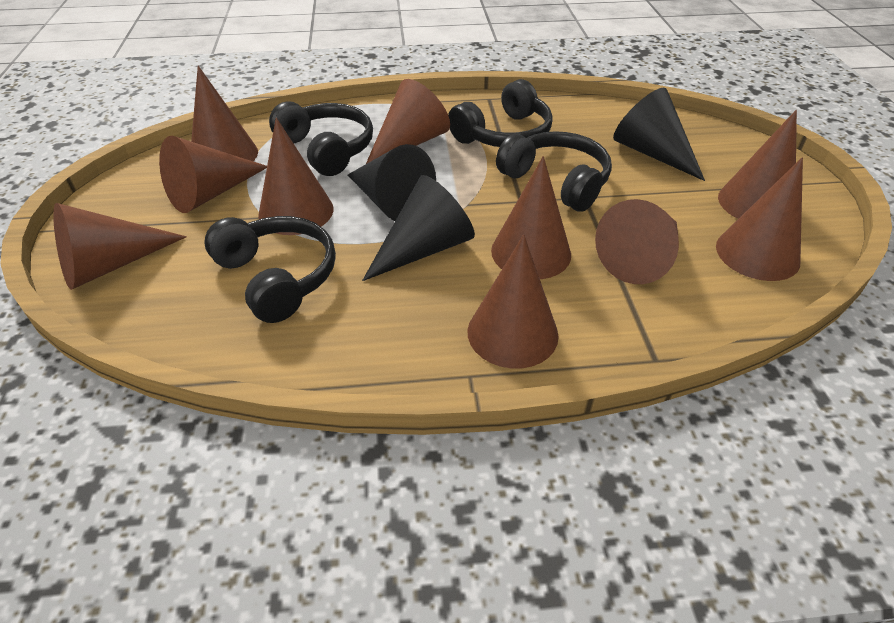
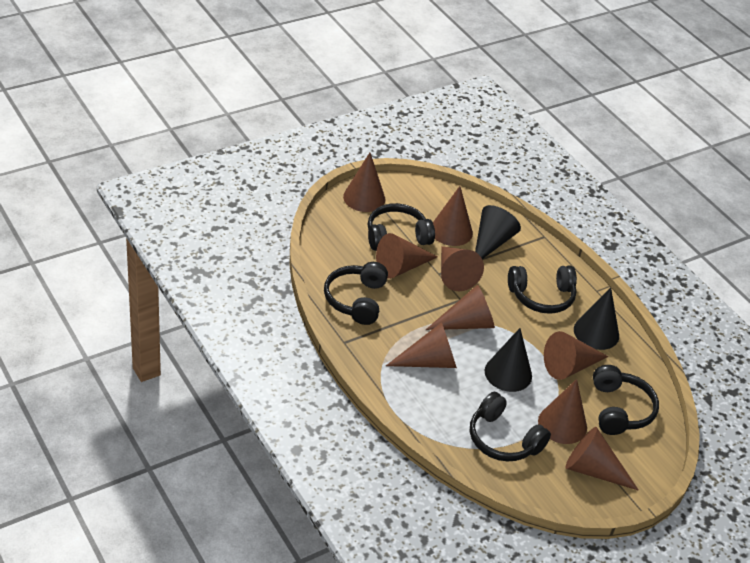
black headphones: 4 -> 5
brown cone: 10 -> 9

